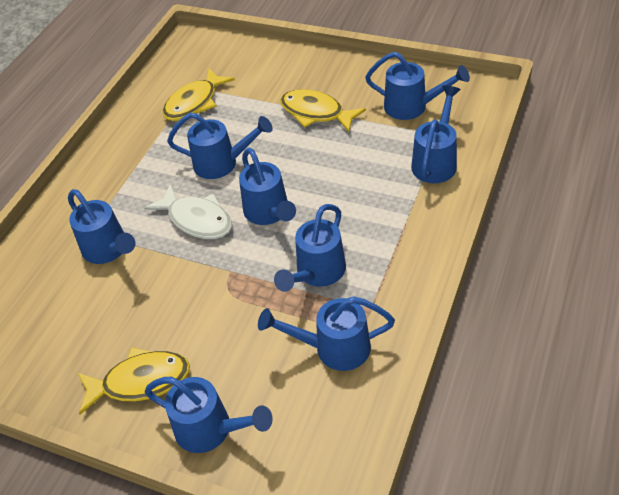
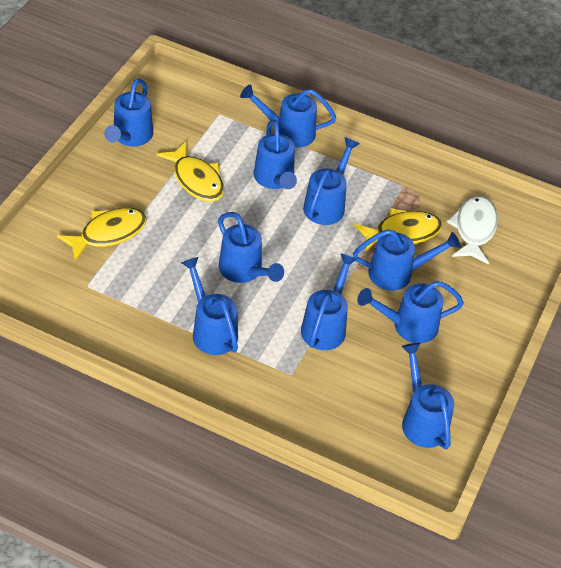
blue watering can: 8 -> 10

